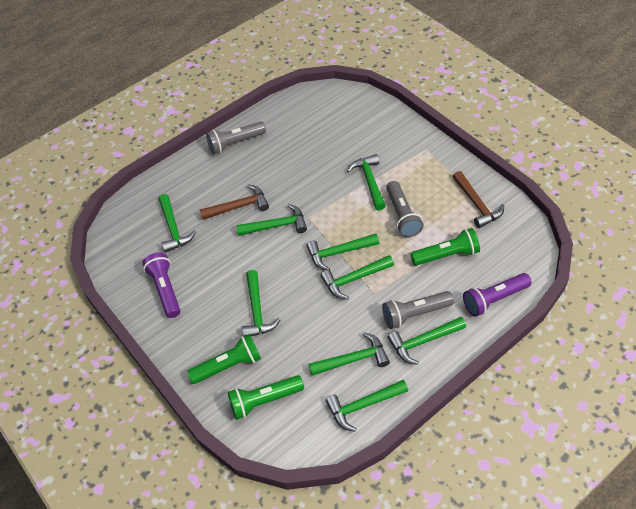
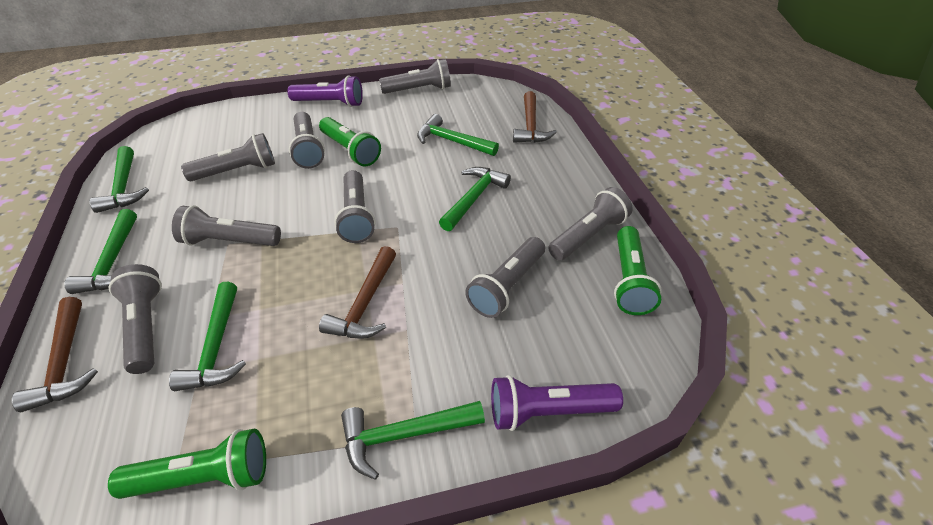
brown hammer: 2 -> 3
green hammer: 9 -> 6
grey flashlight: 3 -> 8

